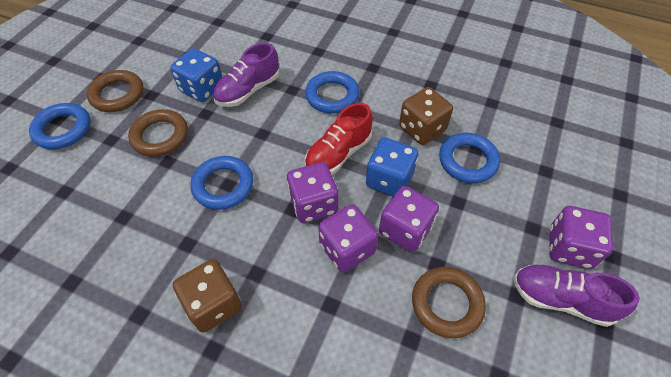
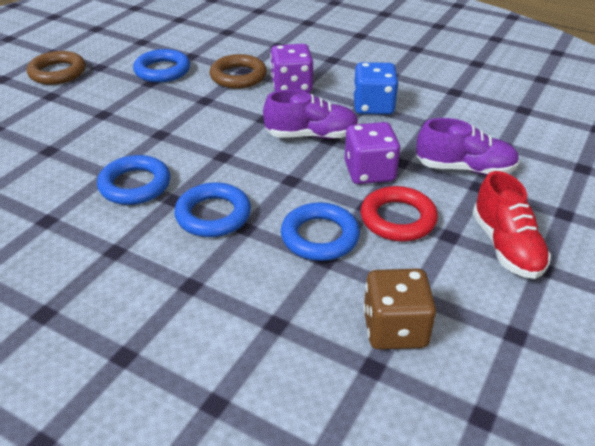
blue dice: 2 -> 1
brown dice: 2 -> 1
brown ring: 3 -> 2
purple dice: 4 -> 2
red ring: 0 -> 1

